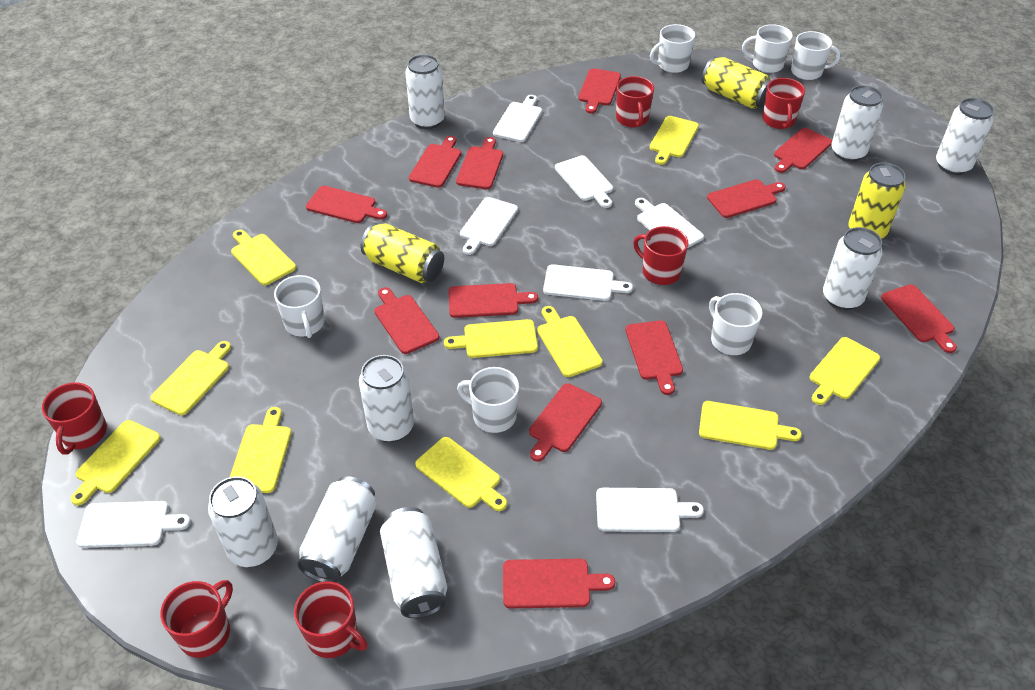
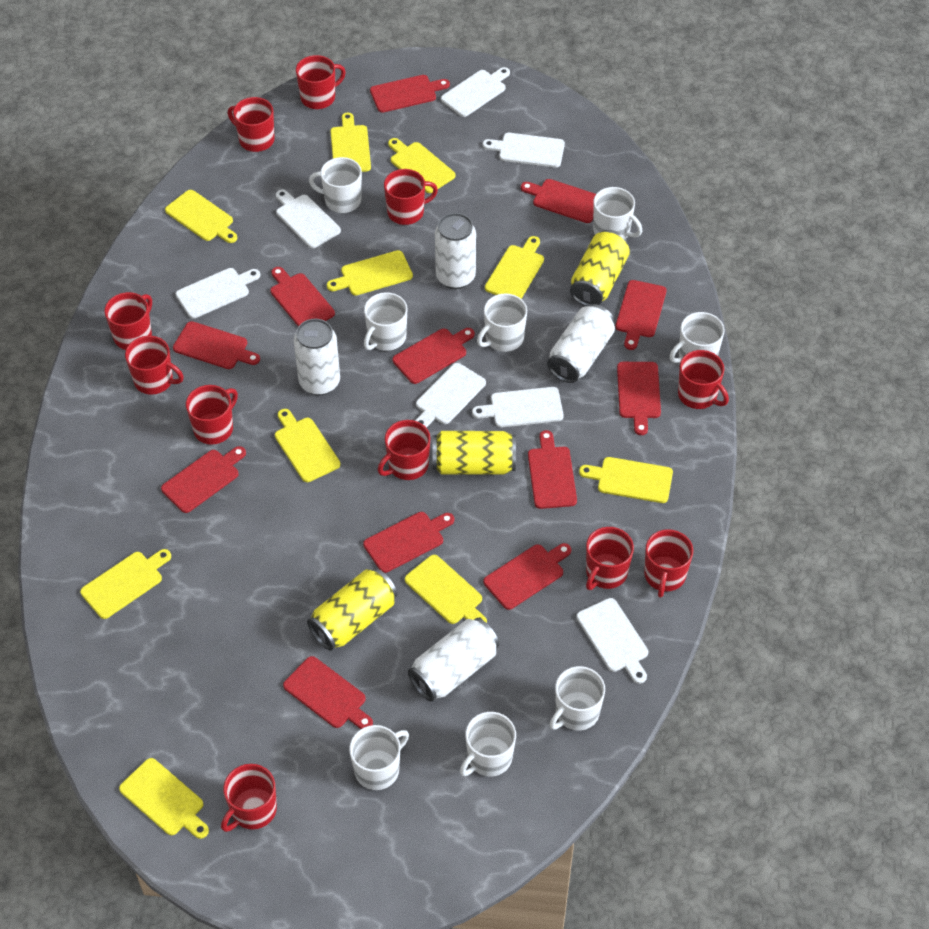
red mug: 6 -> 11
white can: 8 -> 4
white mug: 6 -> 8

